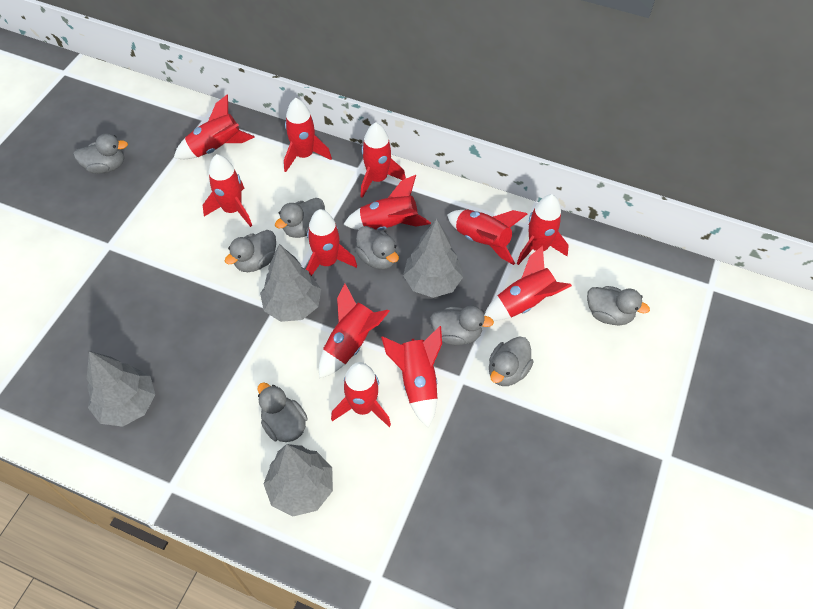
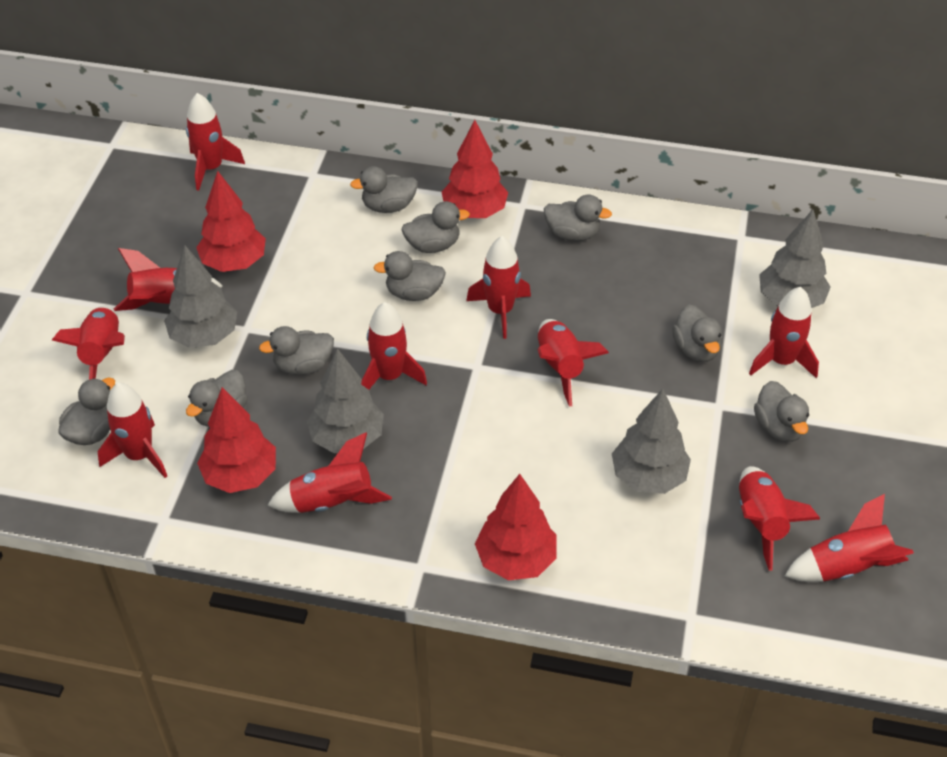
grey duck: 8 -> 9
red rocket: 12 -> 11
red tree: 0 -> 4

